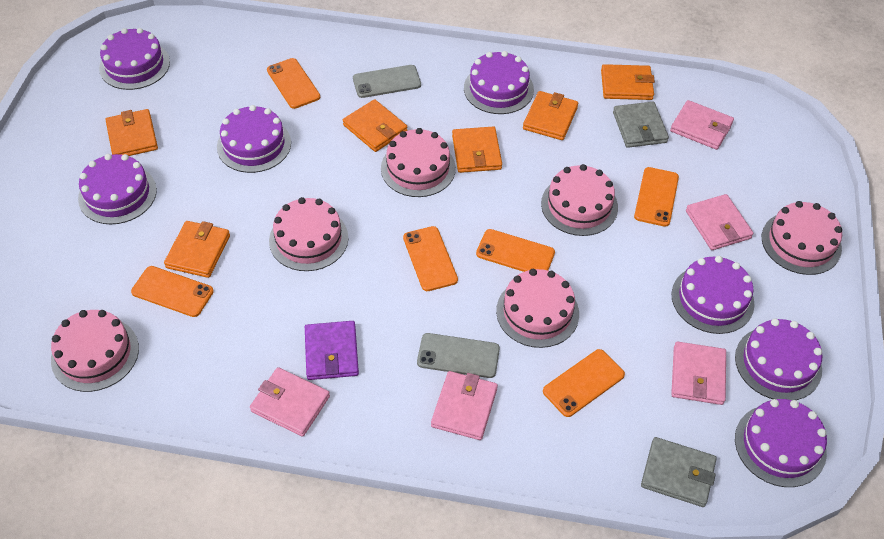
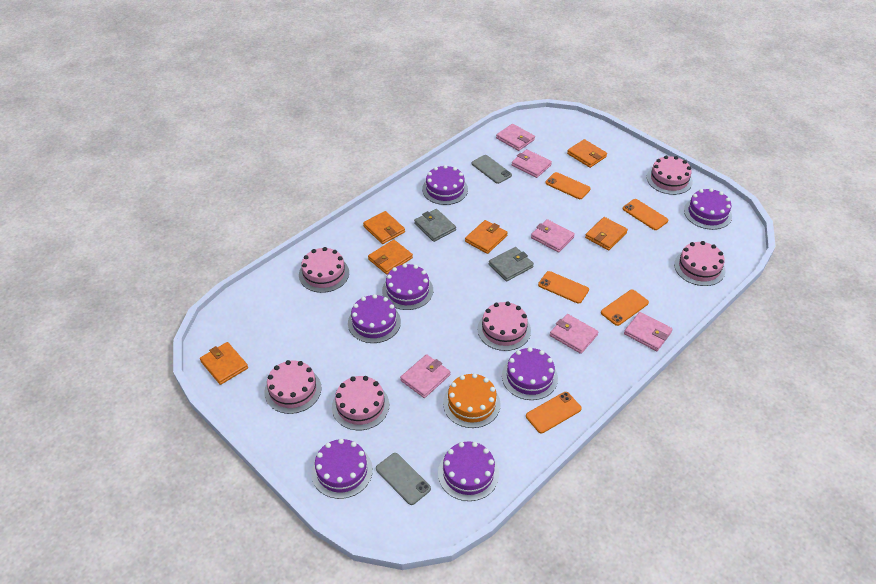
orange cake: 0 -> 1
orange phone: 6 -> 5
pink wallet: 5 -> 6
purple wallet: 1 -> 0

